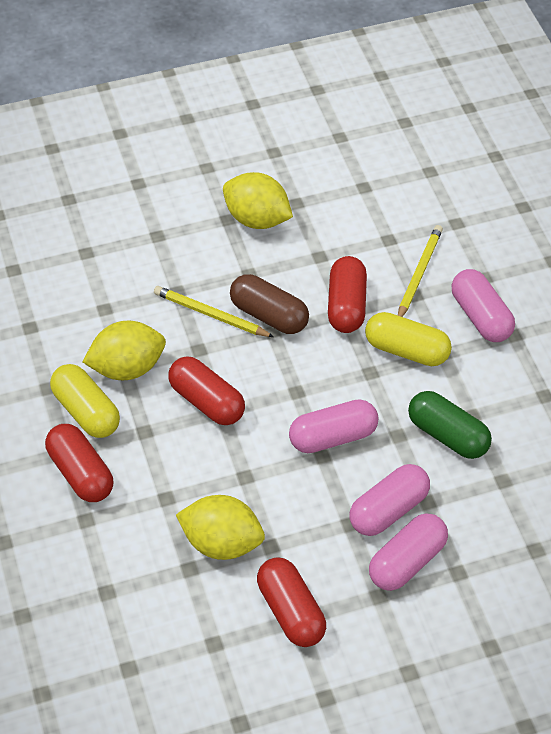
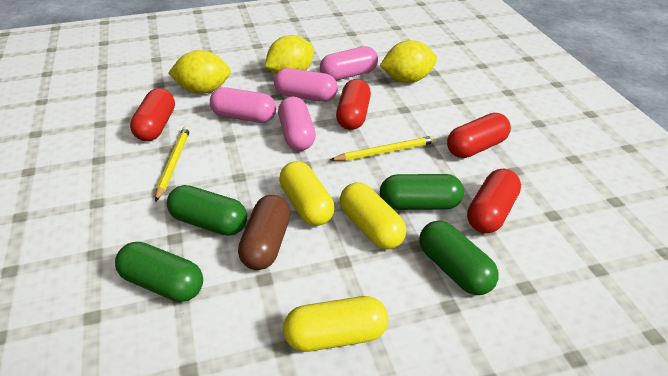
green capsule: 1 -> 4
yellow capsule: 2 -> 3

